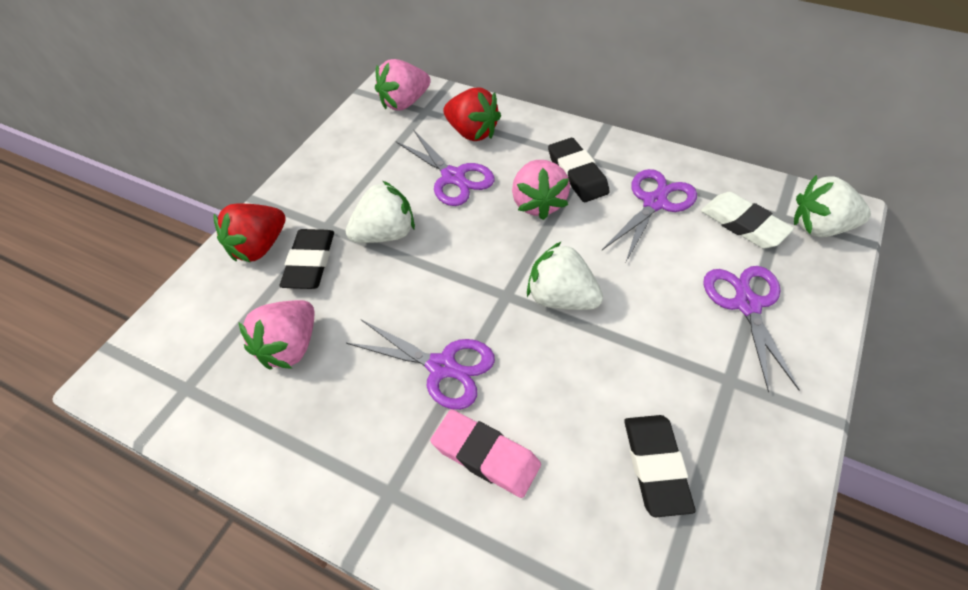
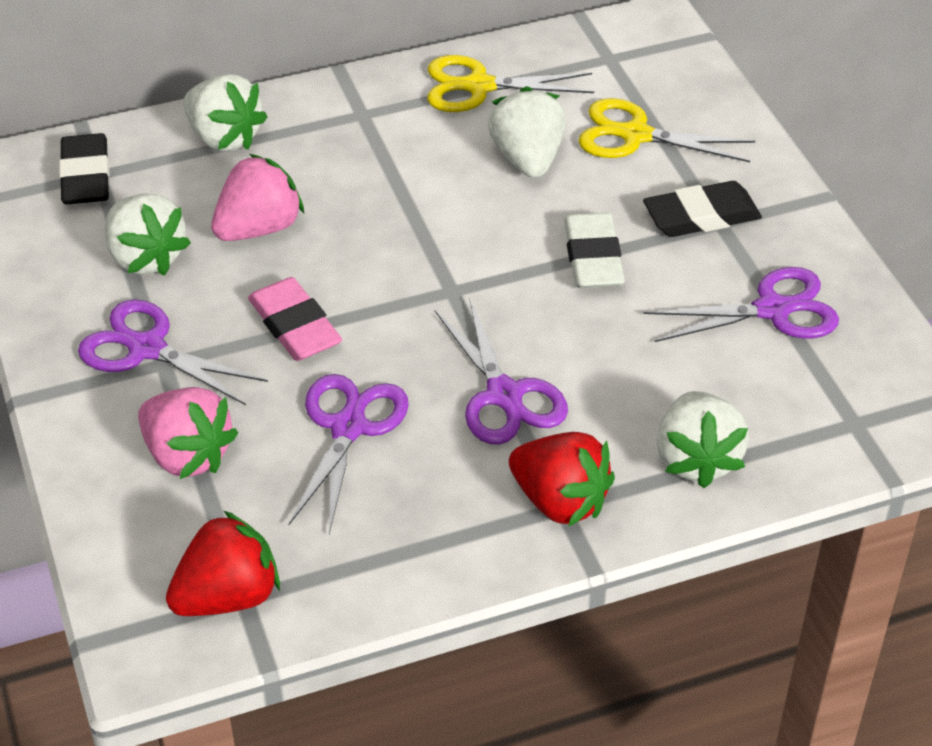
black eraser: 3 -> 2
pink strawberry: 3 -> 2
white strawberry: 3 -> 4
yellow scissors: 0 -> 2

